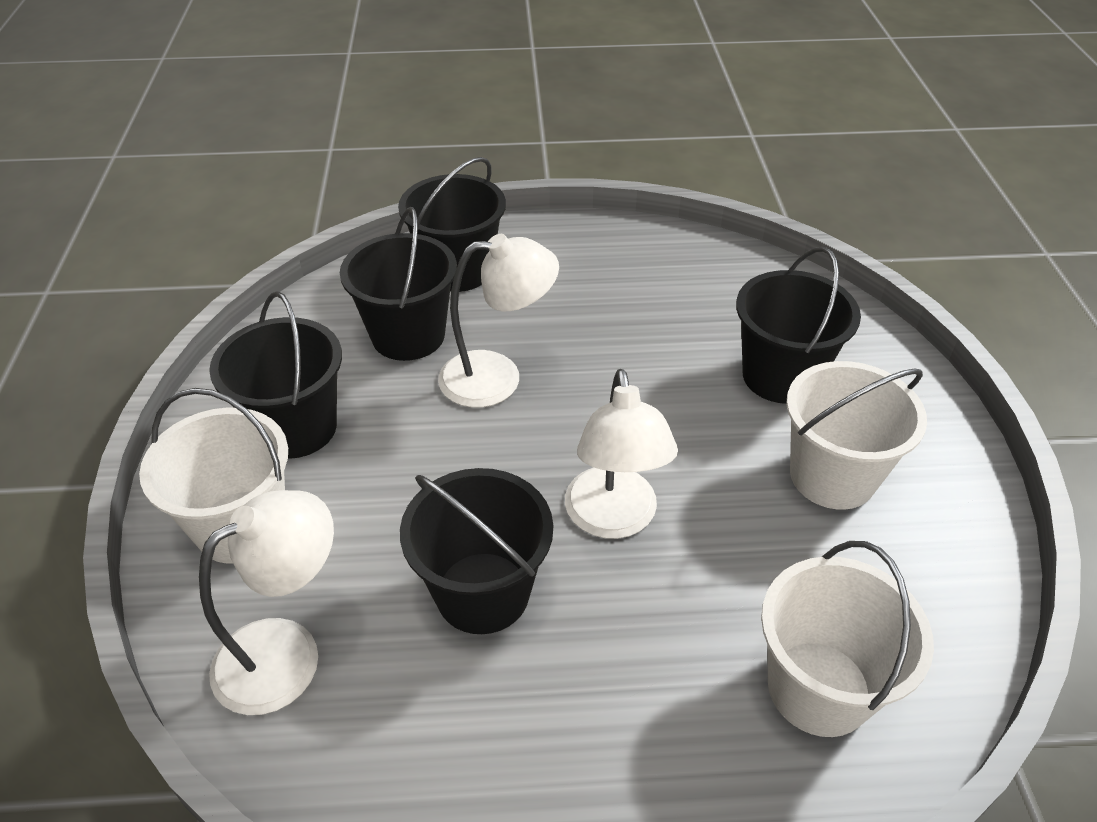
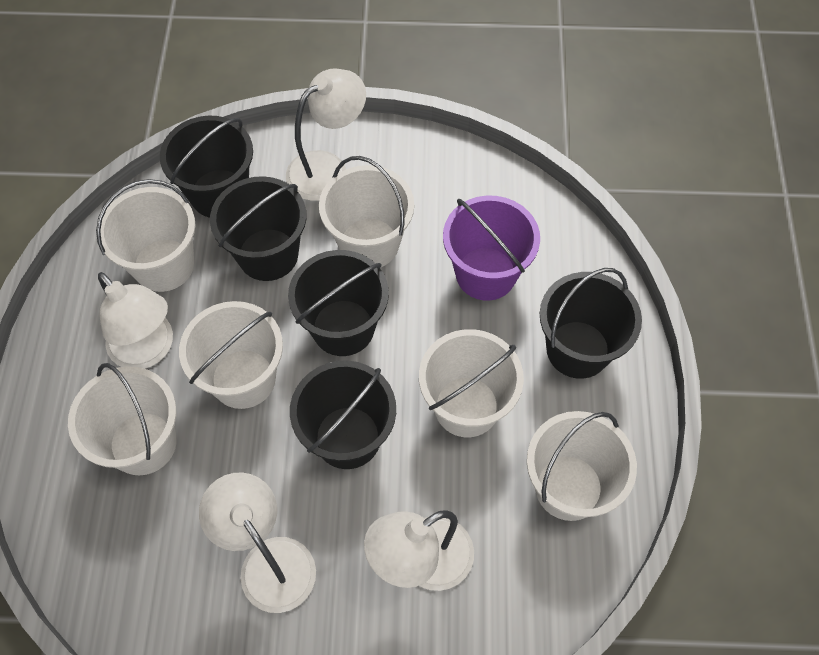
purple bucket: 0 -> 1
white bucket: 3 -> 6
white lamp: 3 -> 4

